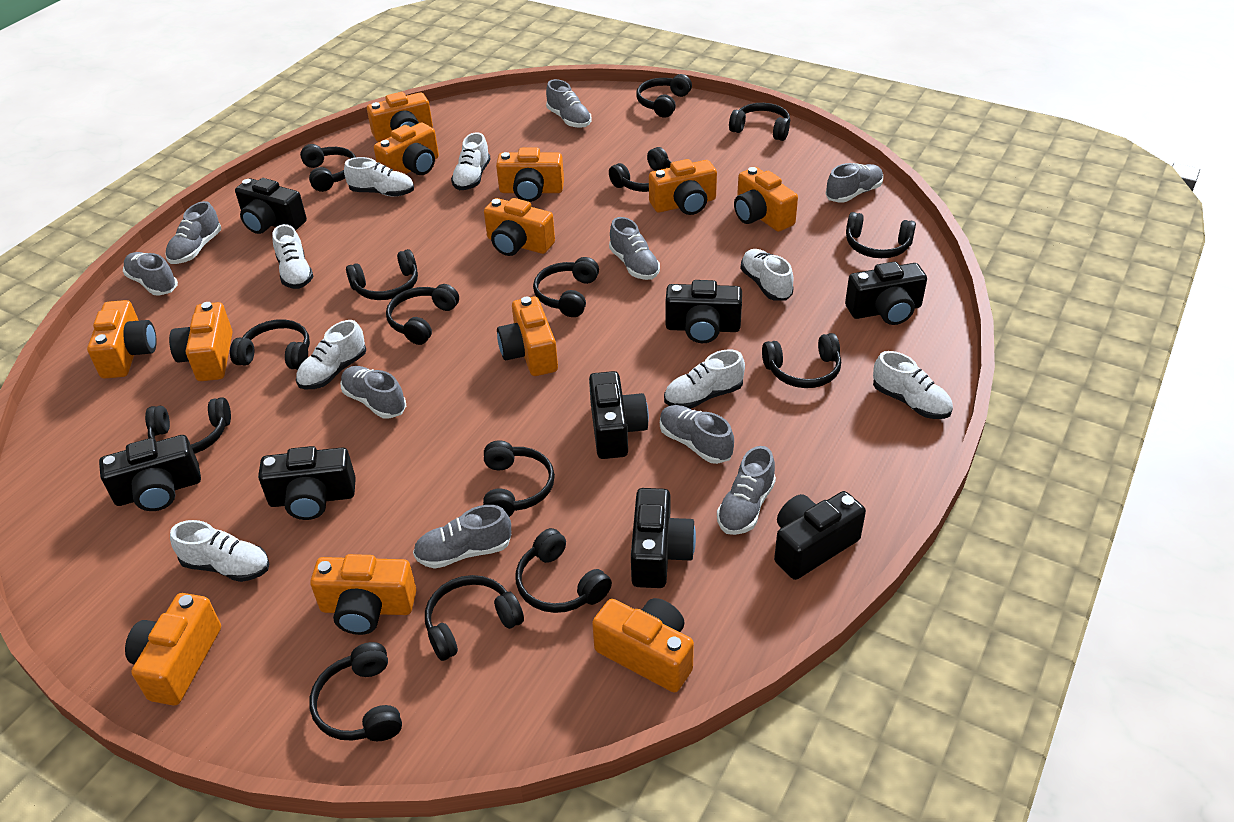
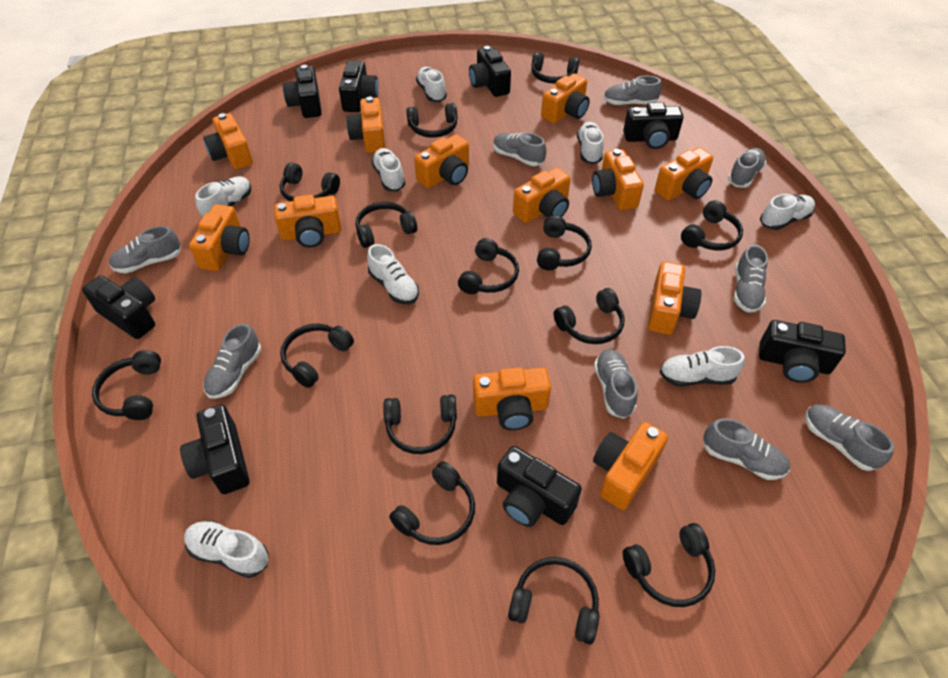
black headphones: 15 -> 14

